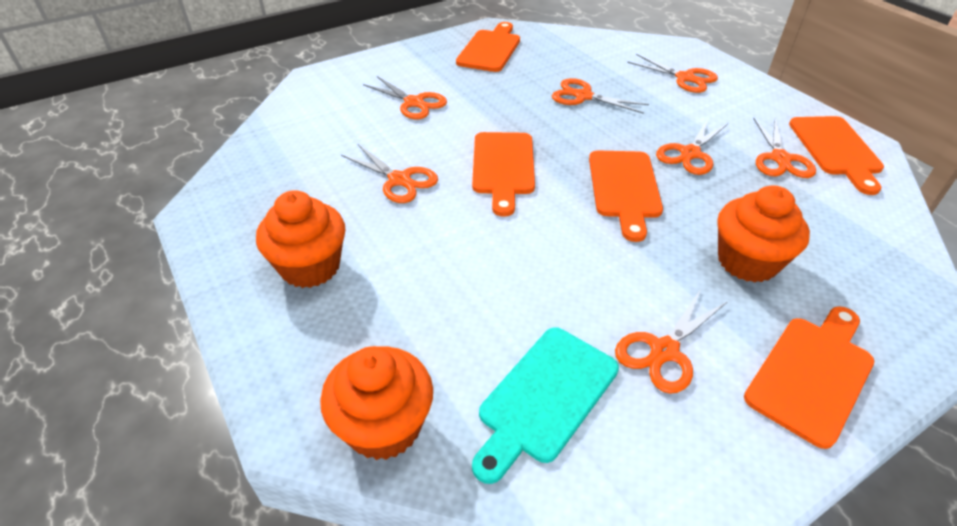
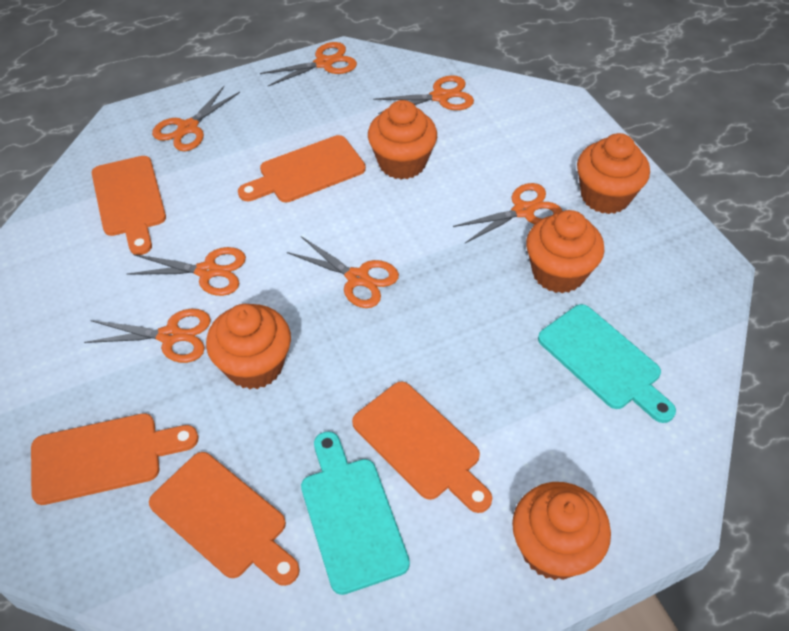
orange cupcake: 3 -> 5
turquoise cutting board: 1 -> 2

